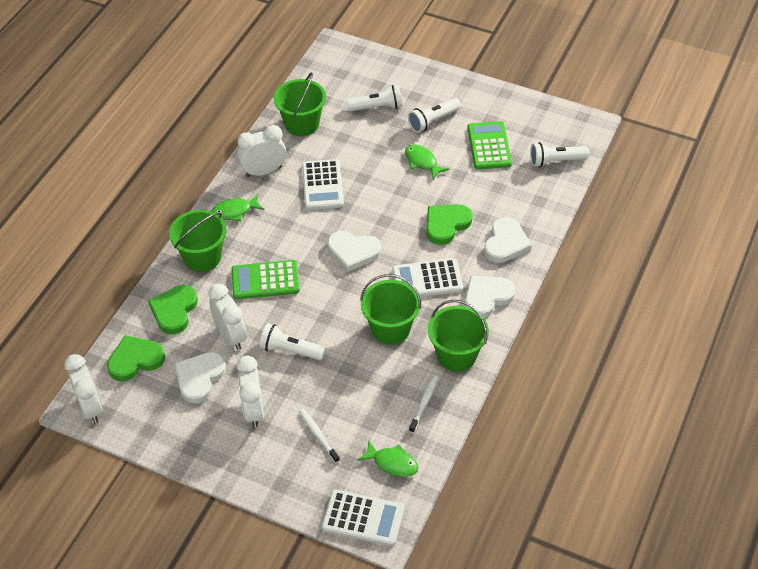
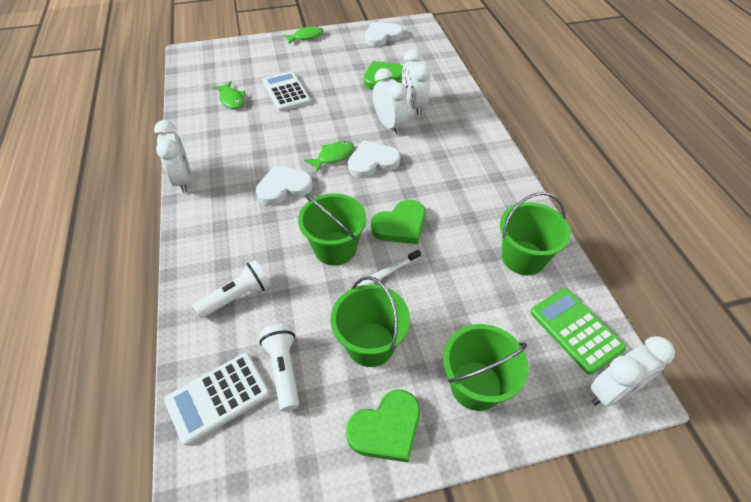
green calculator: 2 -> 1
white calculator: 3 -> 2
white flashlight: 4 -> 2
white heart: 4 -> 3
white toothbrush: 2 -> 1

